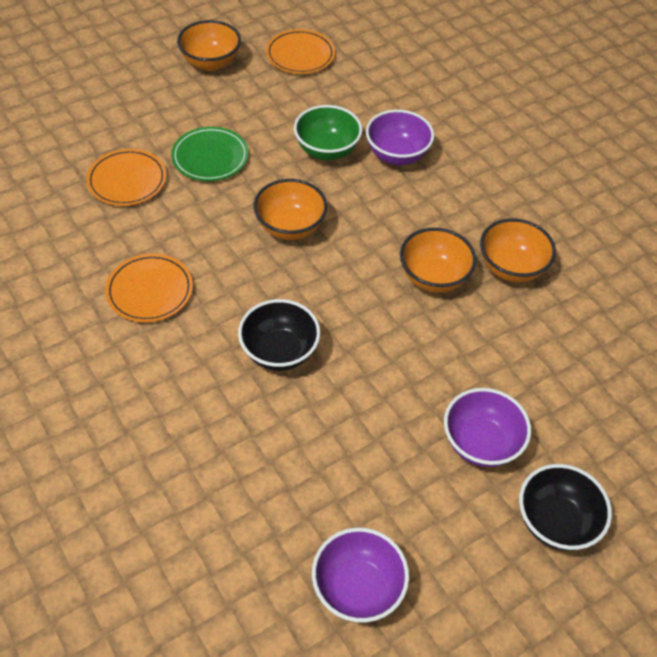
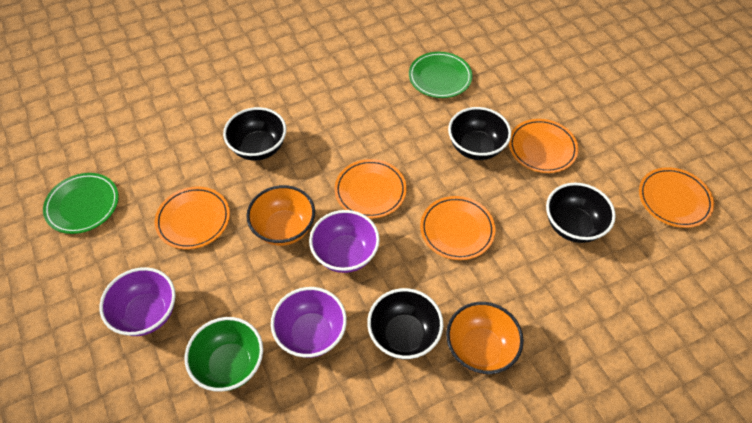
black bowl: 2 -> 4
green plate: 1 -> 2
orange bowl: 4 -> 2
orange plate: 3 -> 5

